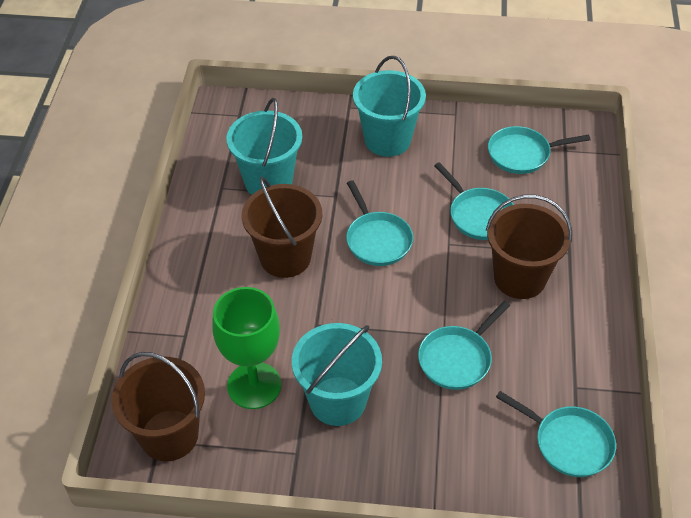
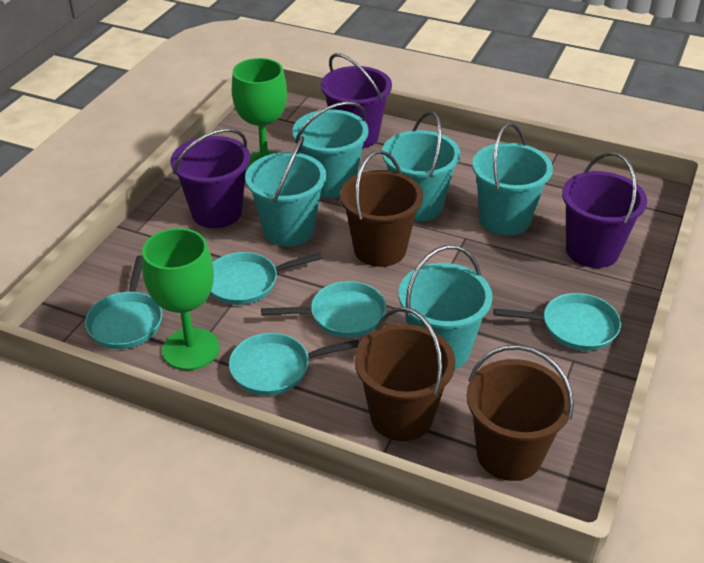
green goblet: 1 -> 2
purple bucket: 0 -> 3
turquoise bucket: 3 -> 5

